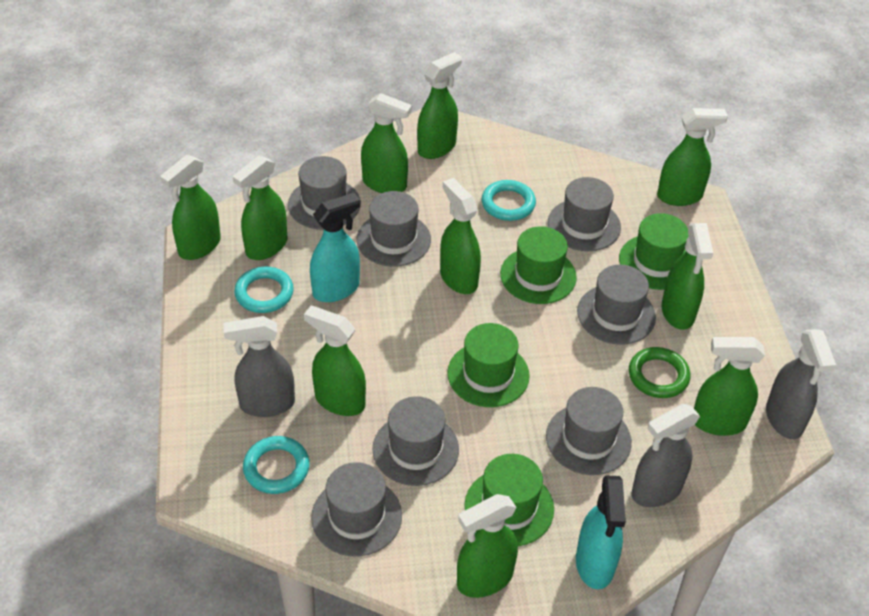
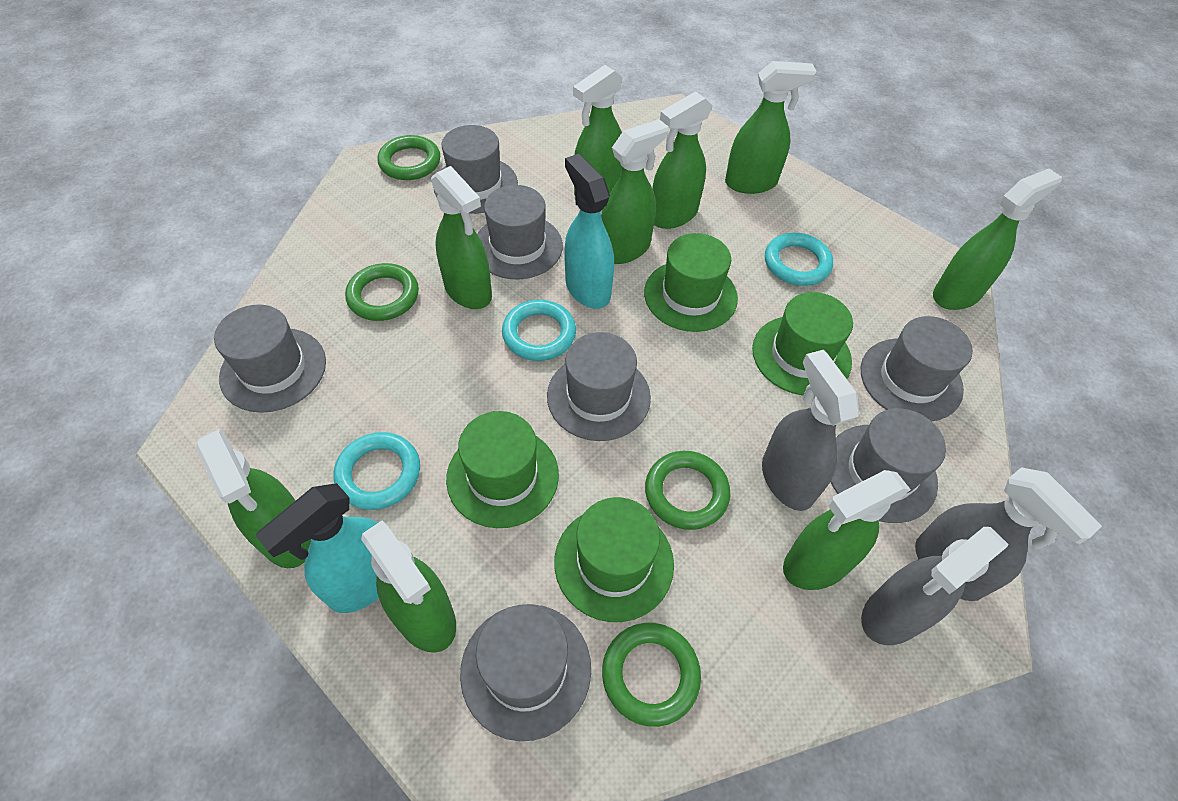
green ring: 1 -> 4
green spray bottle: 10 -> 9

